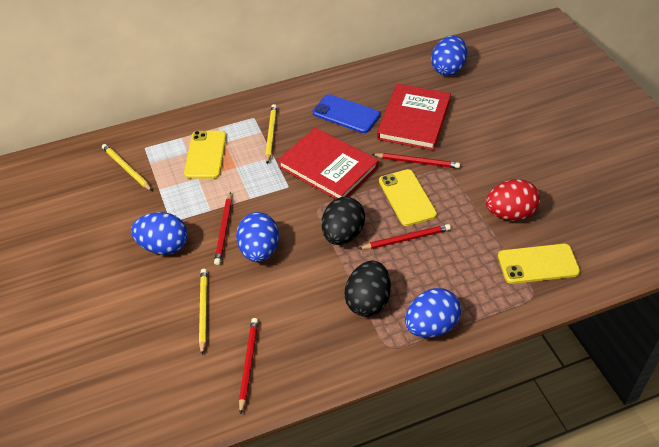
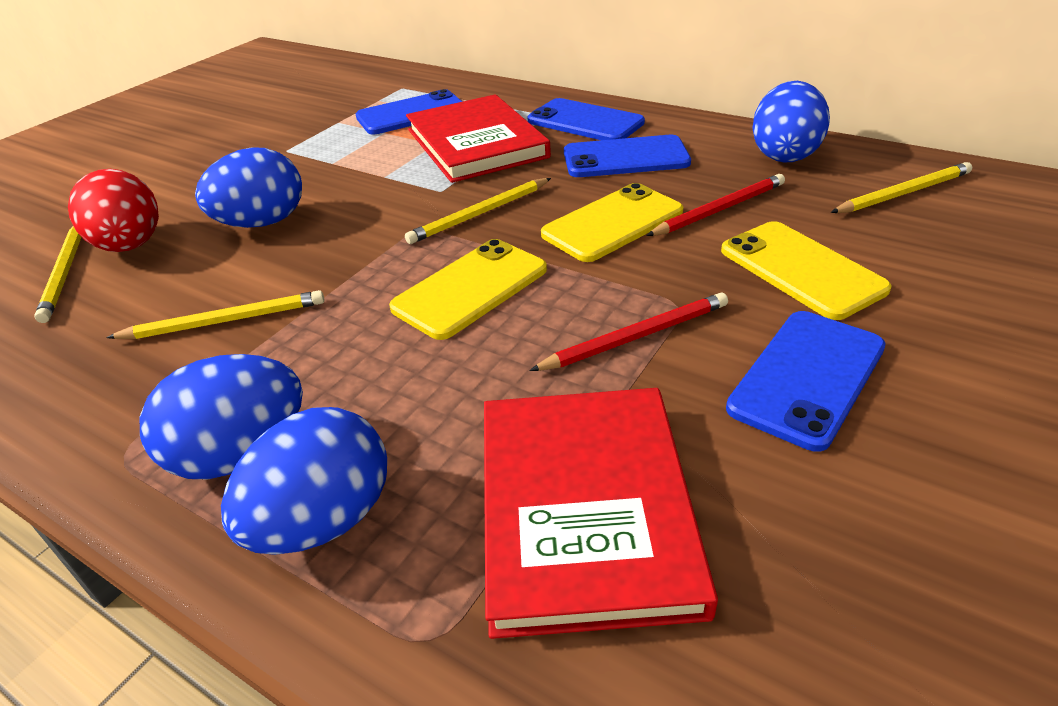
black egg: 2 -> 0
blue phone: 1 -> 4
red pencil: 4 -> 2
yellow pencil: 3 -> 4

